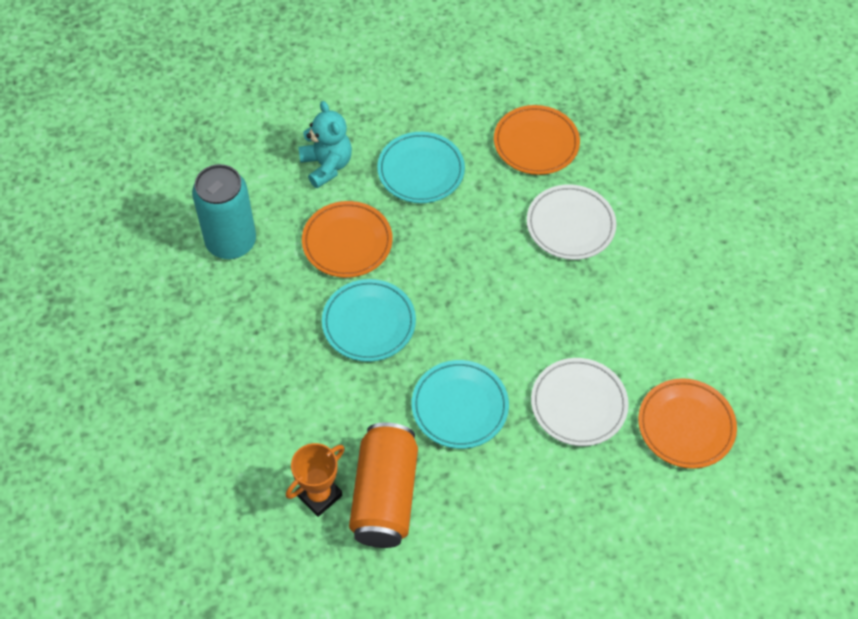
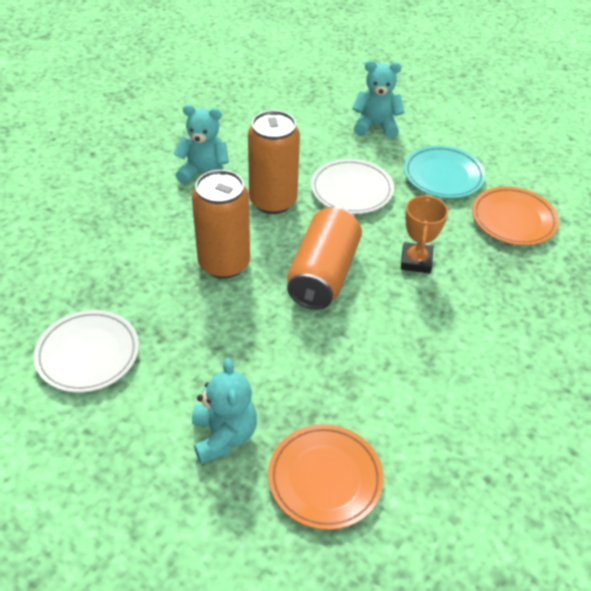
orange can: 1 -> 3
orange plate: 3 -> 2
turquoise can: 1 -> 0
turquoise plate: 3 -> 1
turquoise teddy bear: 1 -> 3

